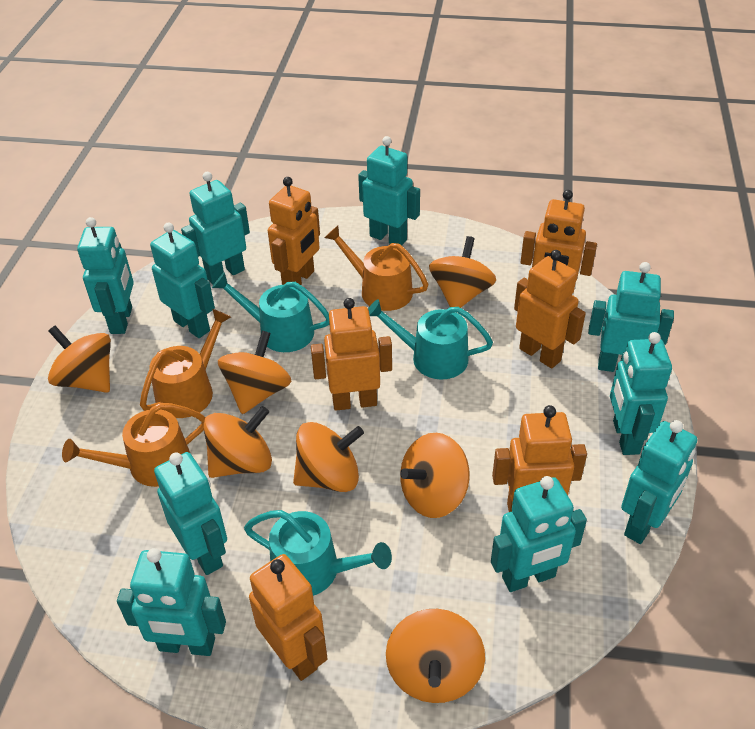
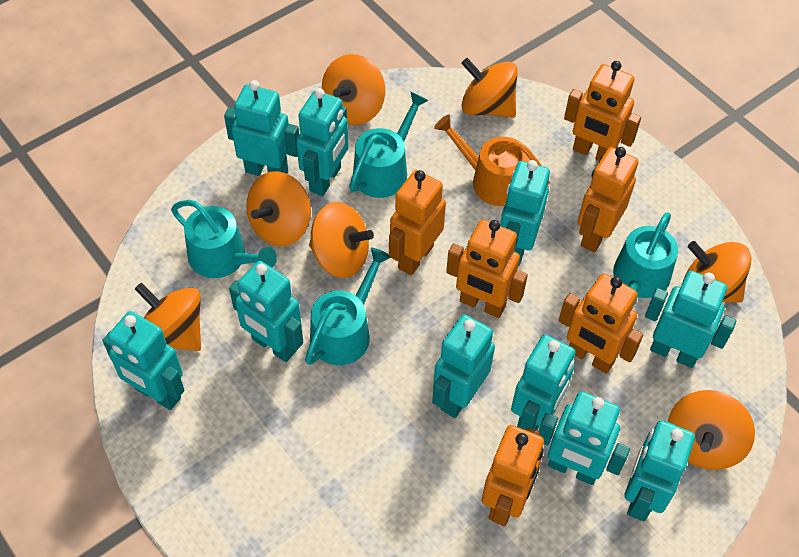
orange watering can: 3 -> 1
turquoise watering can: 3 -> 4

